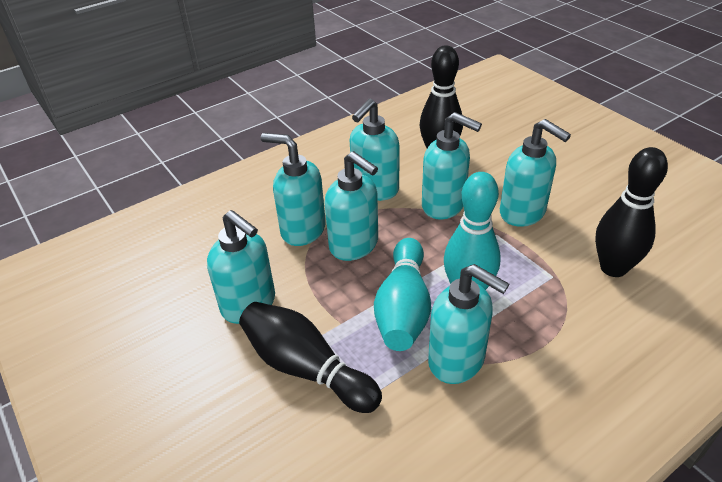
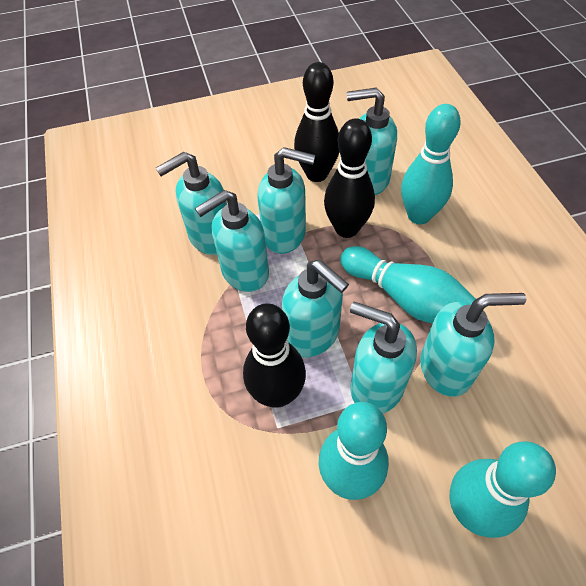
turquoise bowling pin: 2 -> 4

